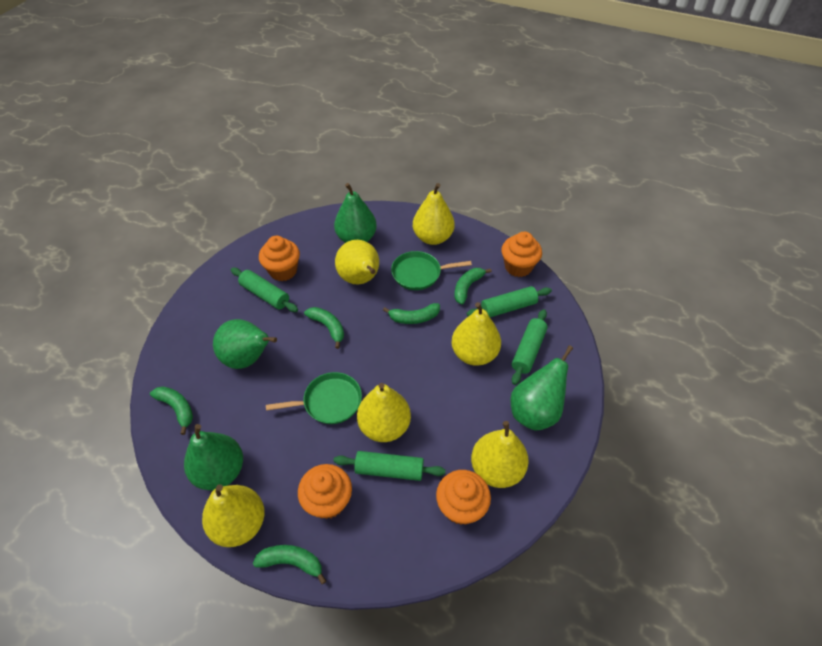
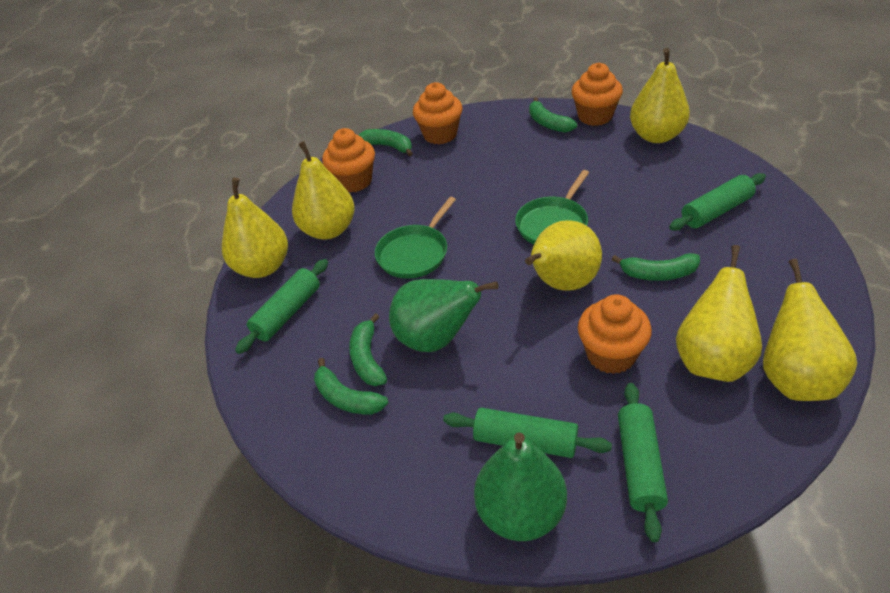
green pear: 4 -> 2

